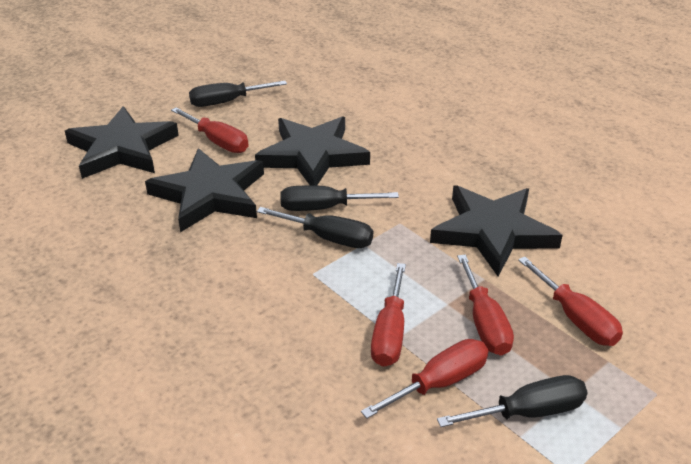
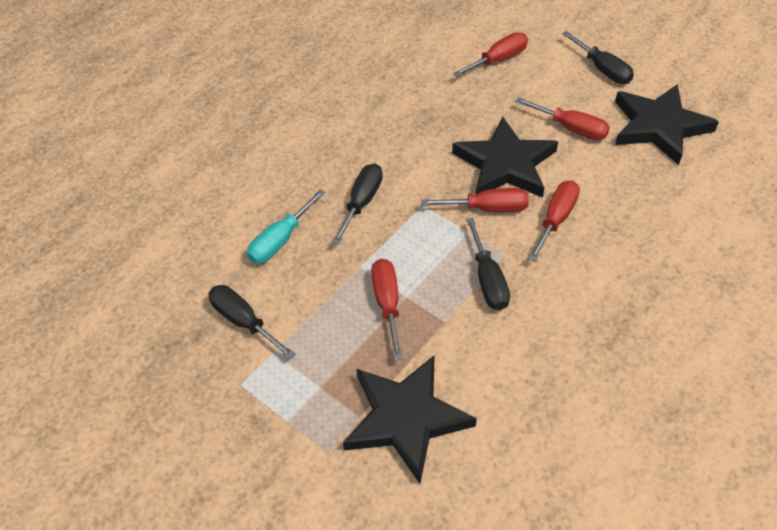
black star: 4 -> 3
turquoise screwdriver: 0 -> 1

